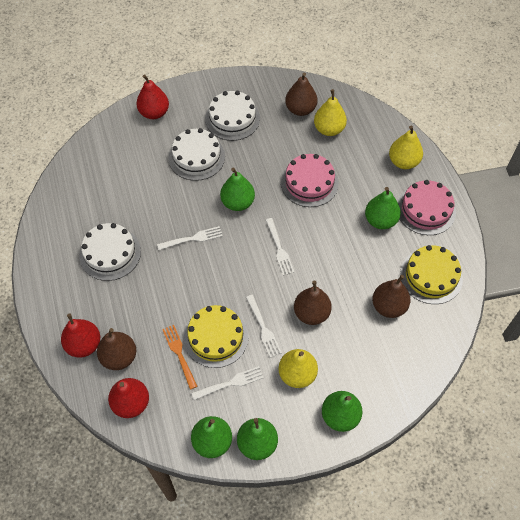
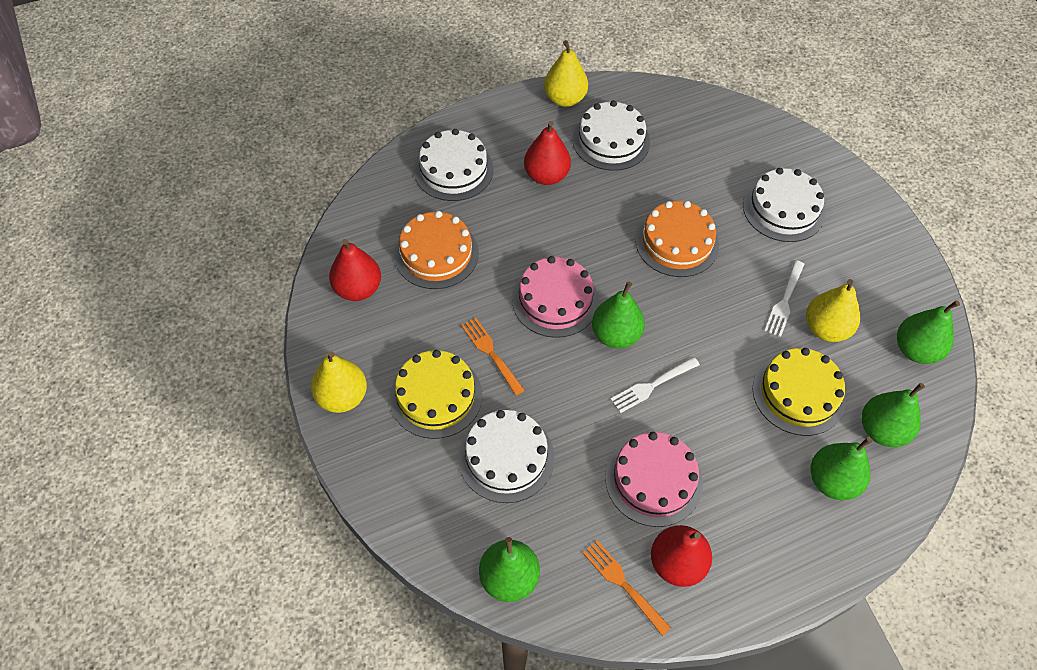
brown pear: 4 -> 0
orange cake: 0 -> 2
orange fork: 1 -> 2
white cake: 3 -> 4
white fork: 4 -> 2

